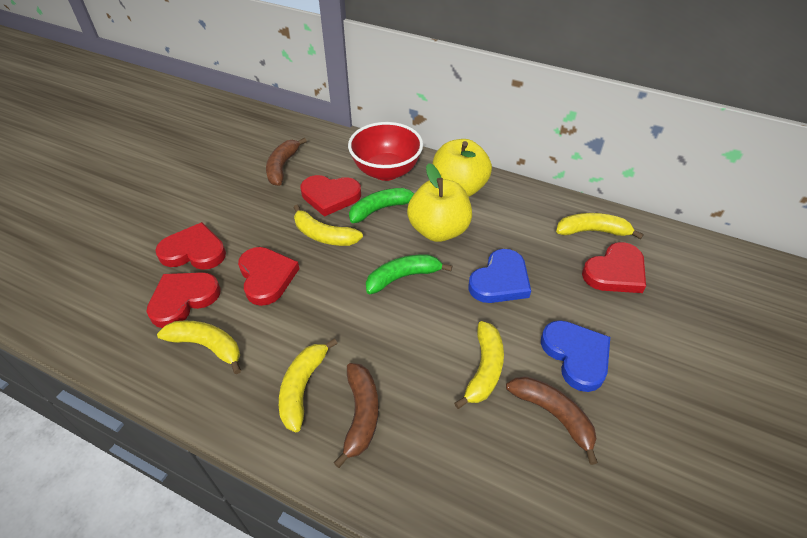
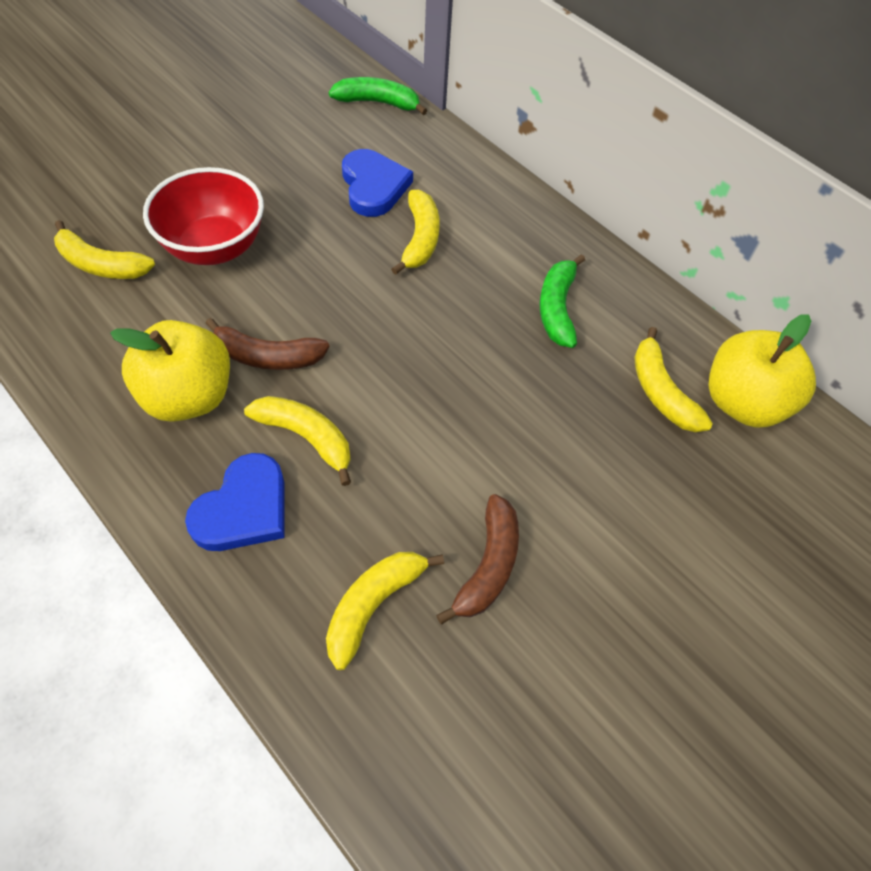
brown banana: 3 -> 2
red heart: 5 -> 0

